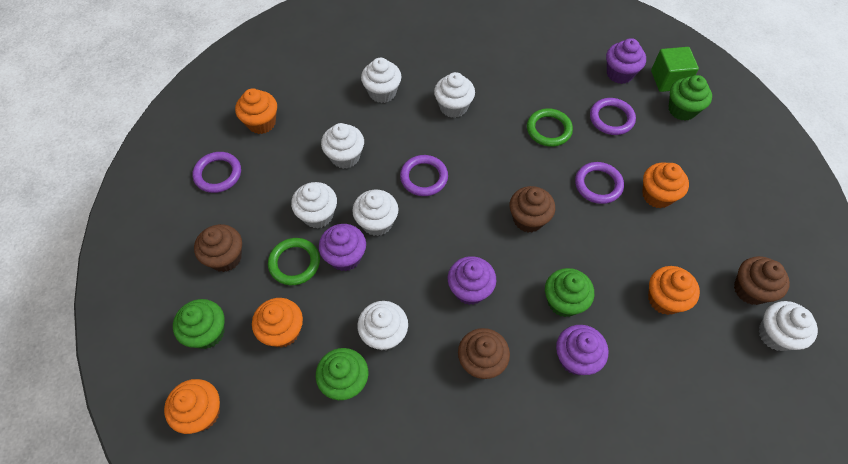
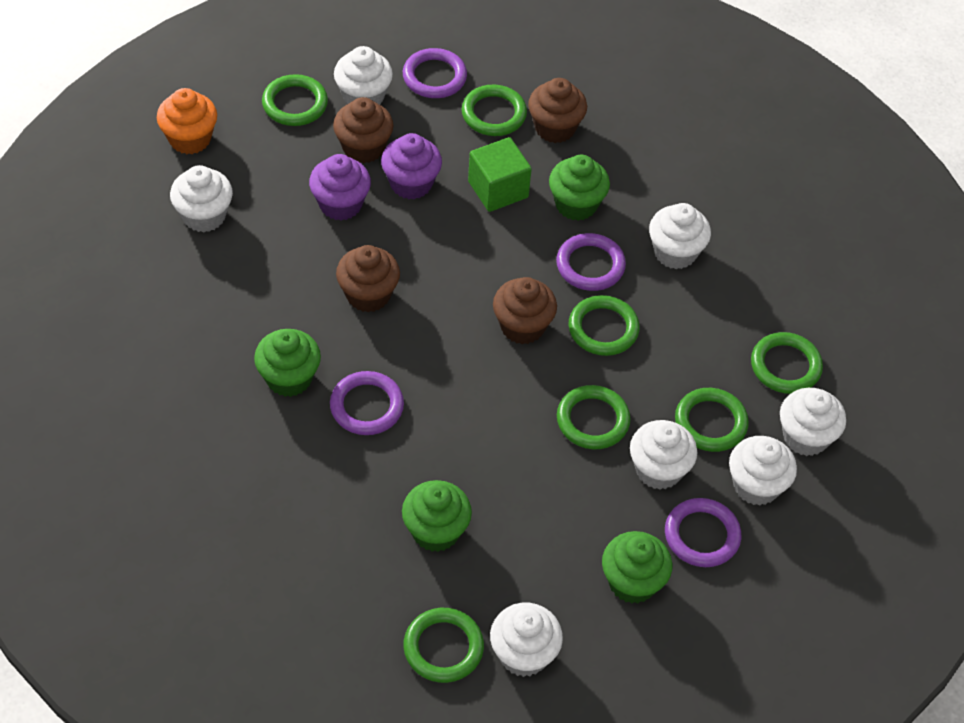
green ring: 2 -> 7
orange cupcake: 5 -> 1
purple cupcake: 4 -> 2

